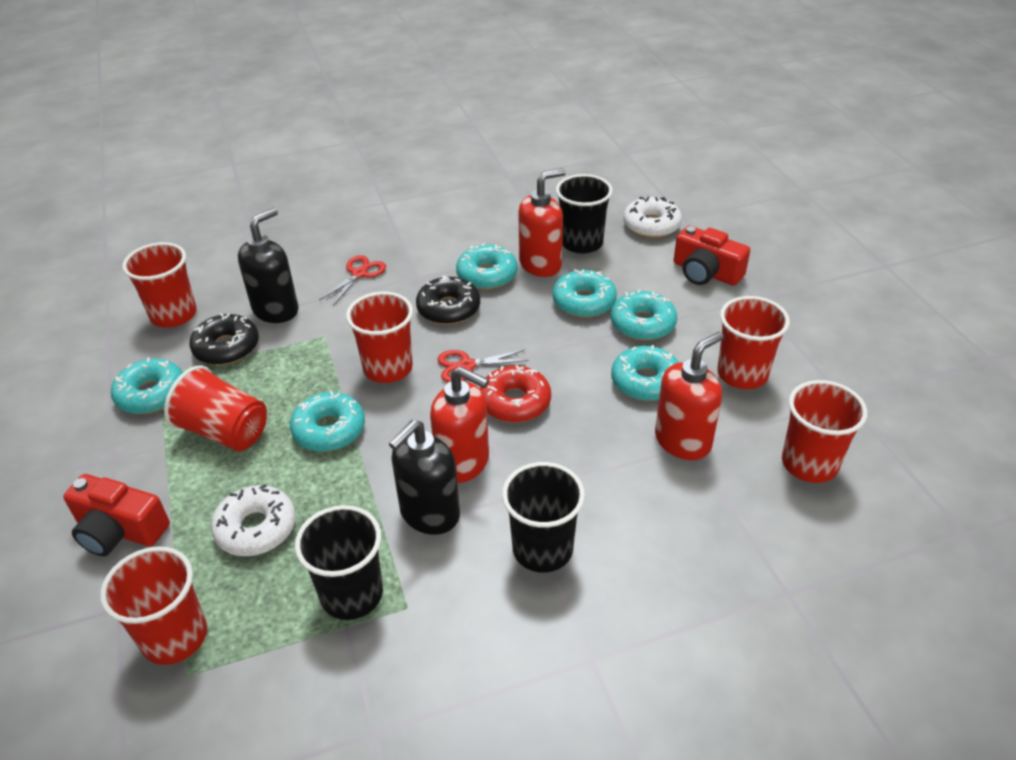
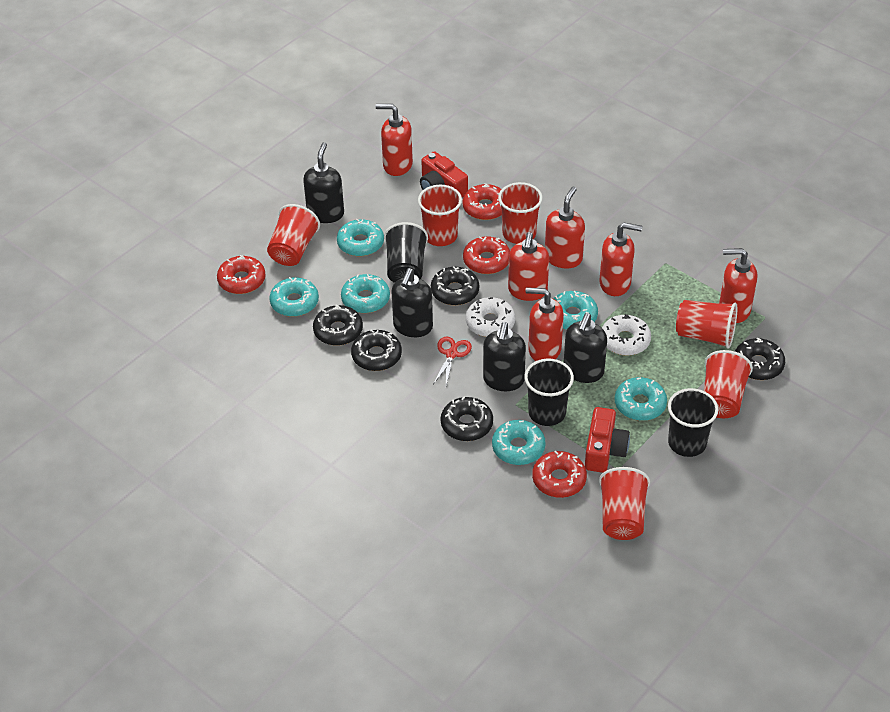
black donut: 2 -> 5
black soap dispenser: 2 -> 4
red donut: 1 -> 4
red scissors: 2 -> 1
red soap dispenser: 3 -> 6

